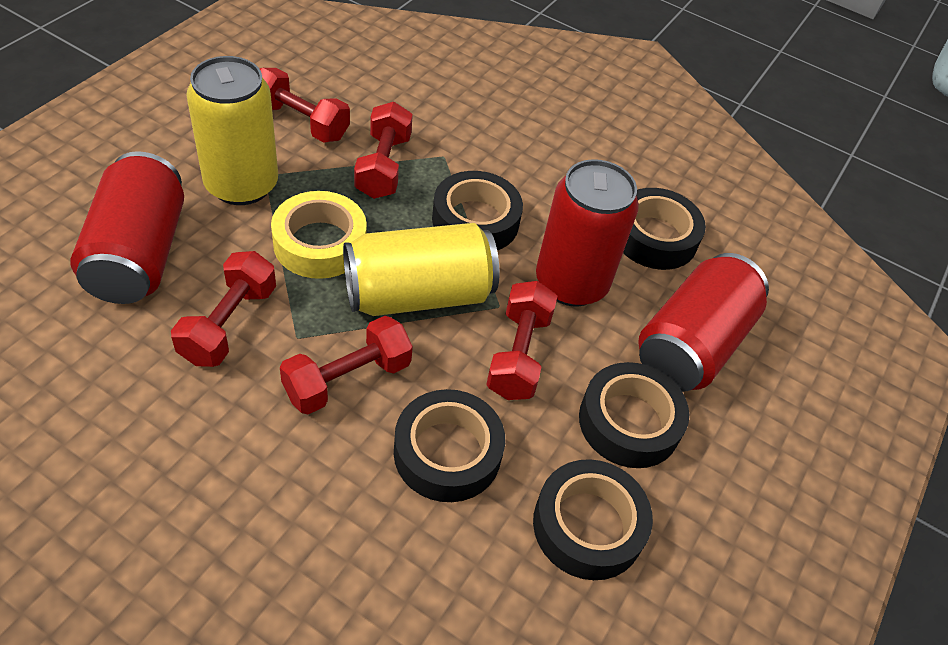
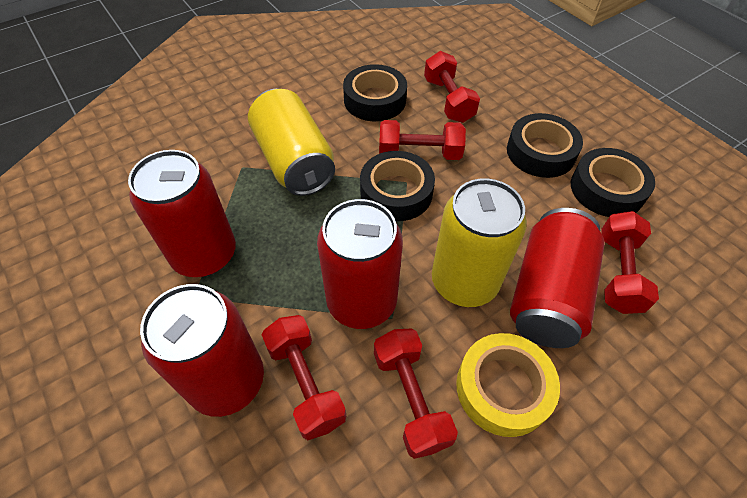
black tape: 5 -> 4
red can: 3 -> 4

